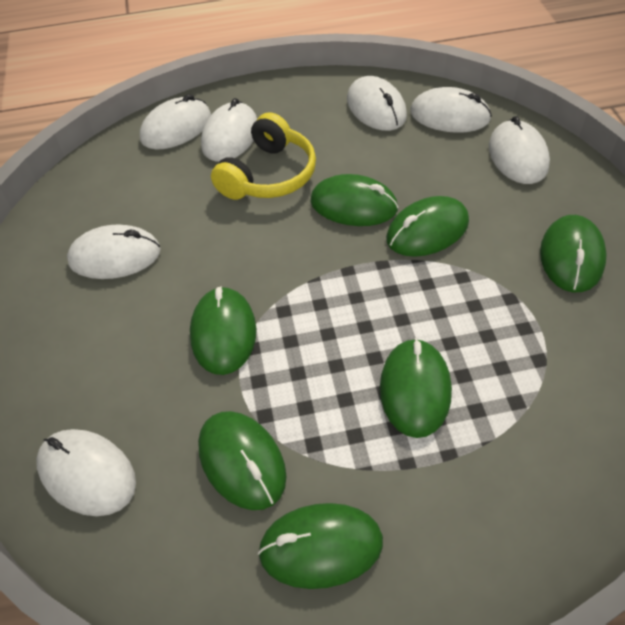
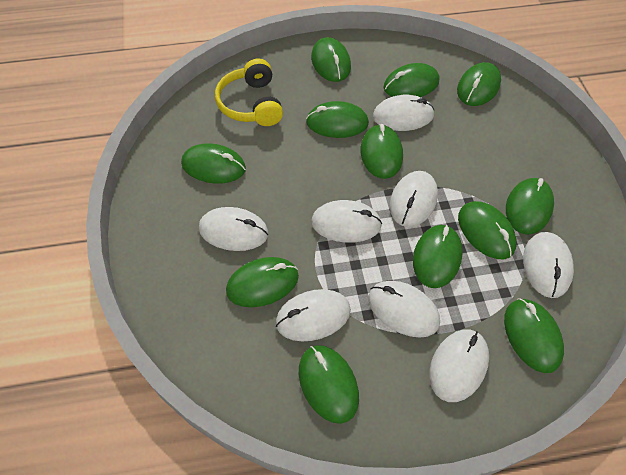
green mouse: 7 -> 12
white mouse: 7 -> 8

